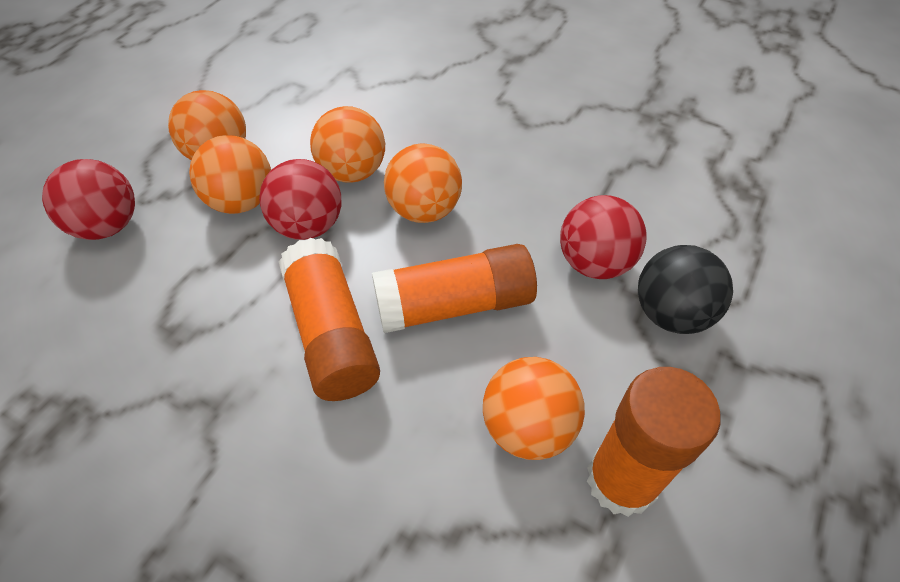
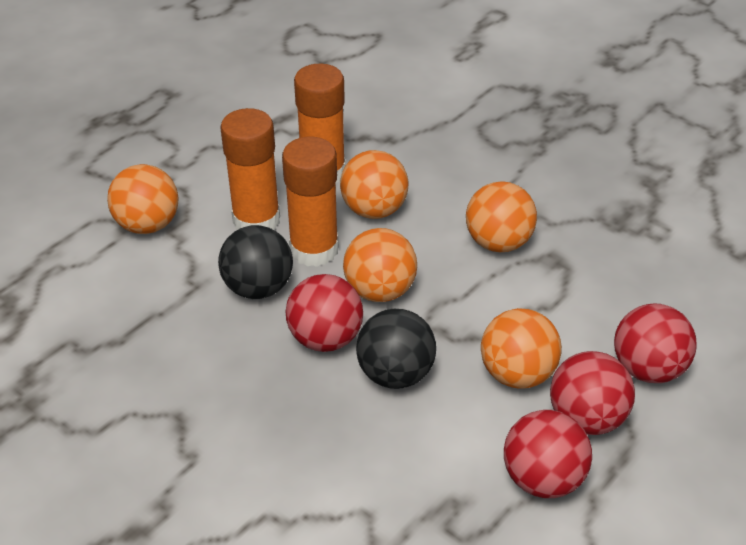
black ball: 1 -> 2
red ball: 3 -> 4

